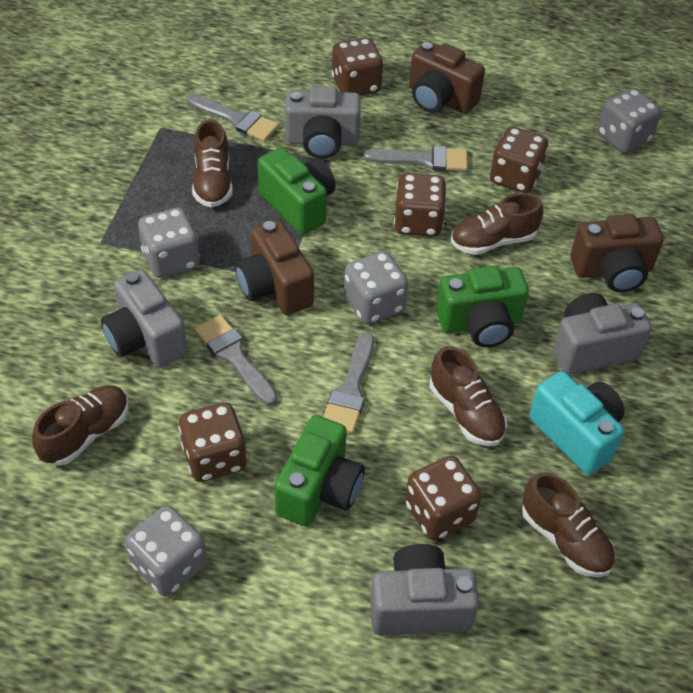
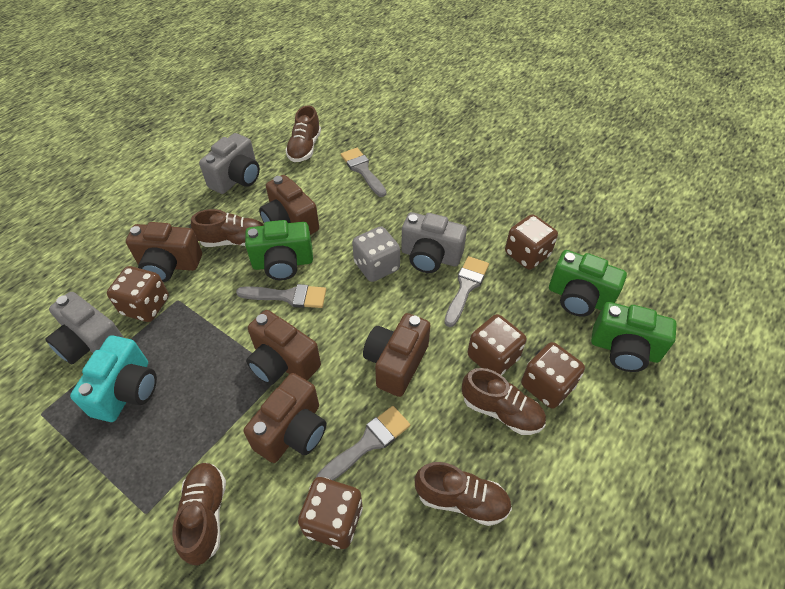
brown camera: 3 -> 5
grey camera: 4 -> 3
grey dice: 4 -> 1

